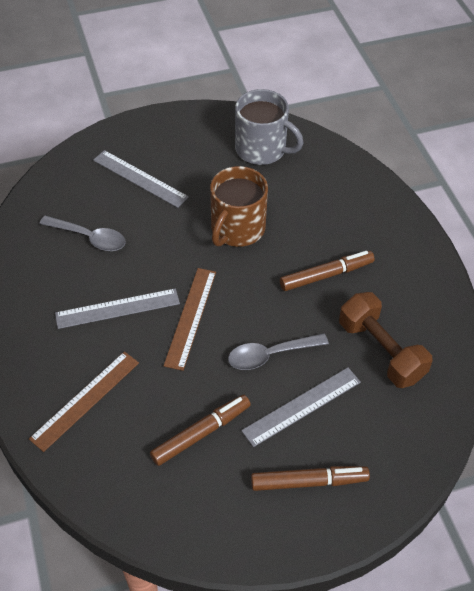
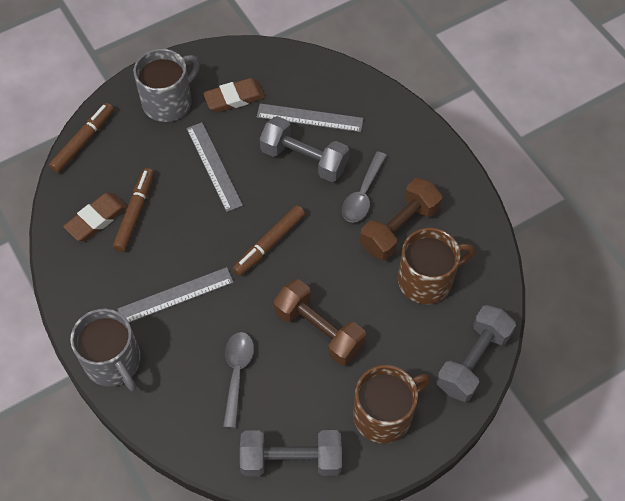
brown dumbbell: 1 -> 2
brown eraser: 0 -> 2
brown mug: 1 -> 2
brown ruler: 2 -> 0
grey dumbbell: 0 -> 3
grey mug: 1 -> 2

